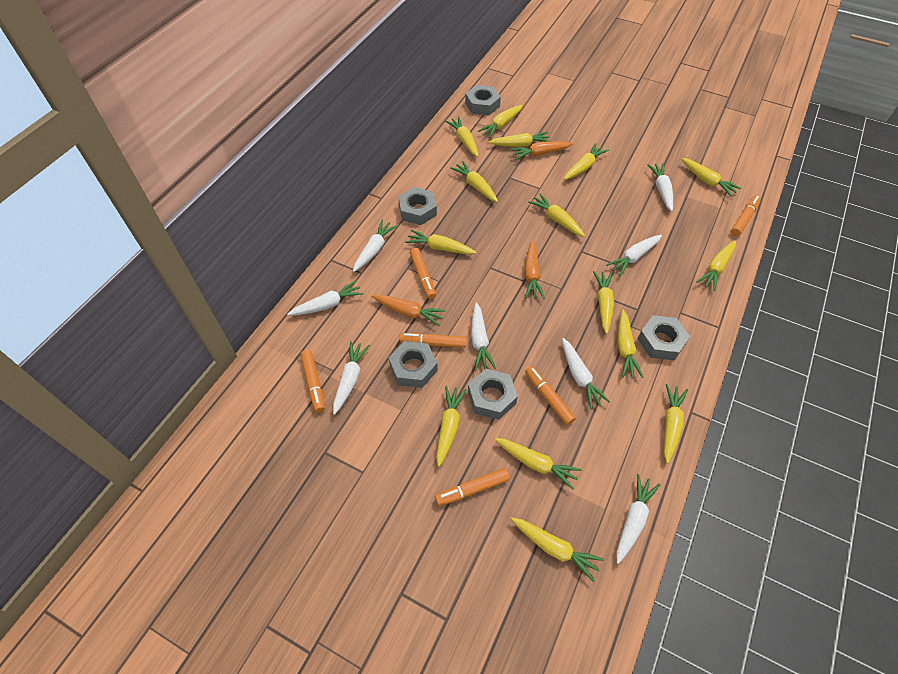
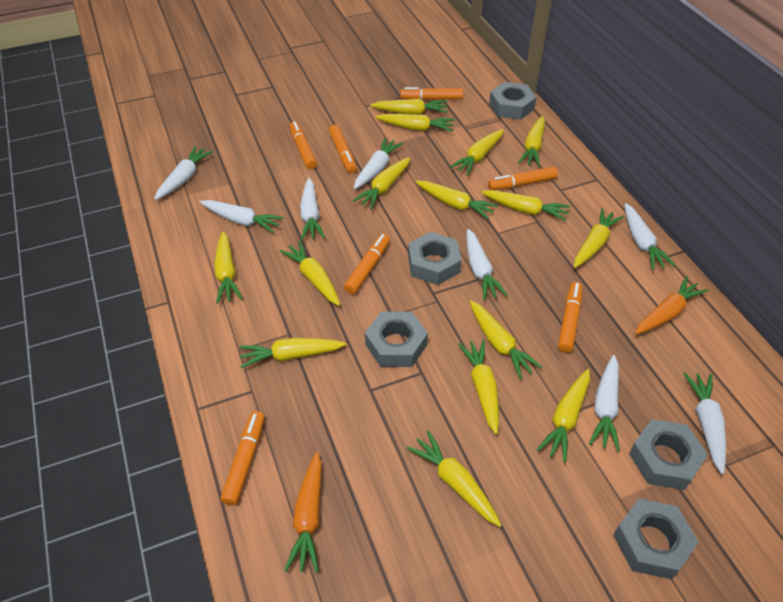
orange carrot: 3 -> 2
orange marker: 6 -> 7

